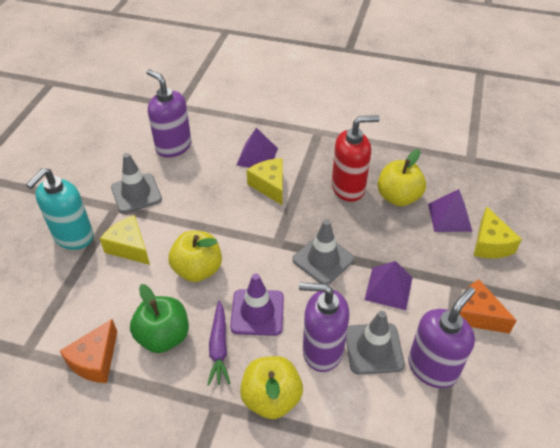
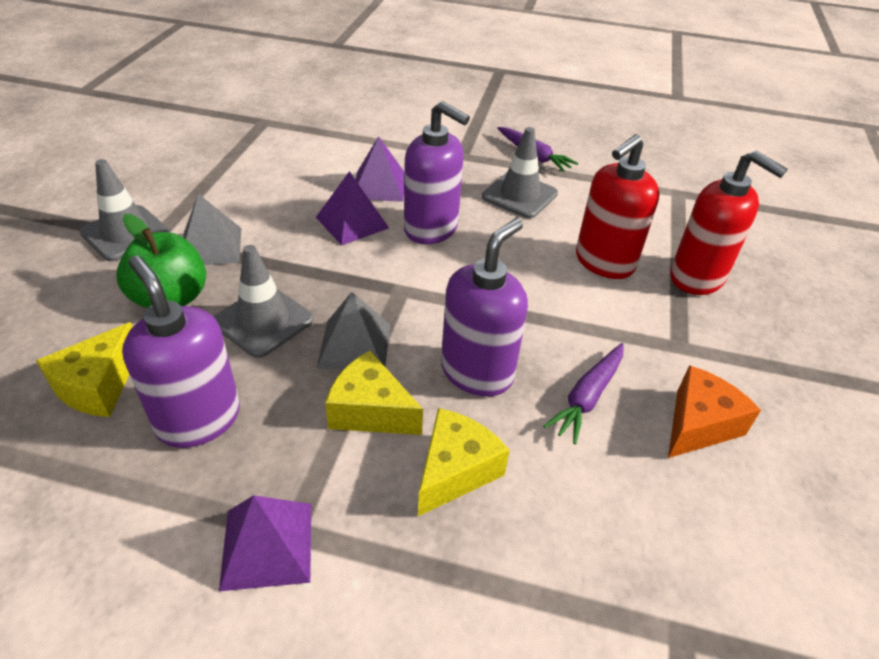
grey pyramid: 0 -> 2
orange cheese: 2 -> 1
purple carrot: 1 -> 2
purple traffic cone: 1 -> 0
red soap dispenser: 1 -> 2
turquoise soap dispenser: 1 -> 0
yellow apple: 3 -> 0

